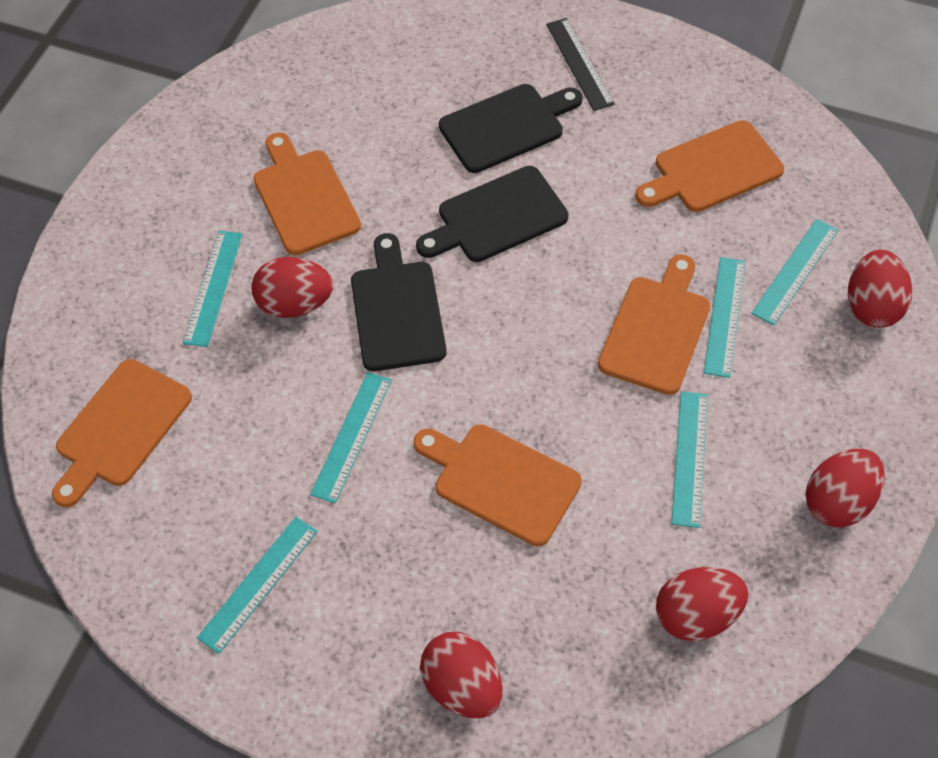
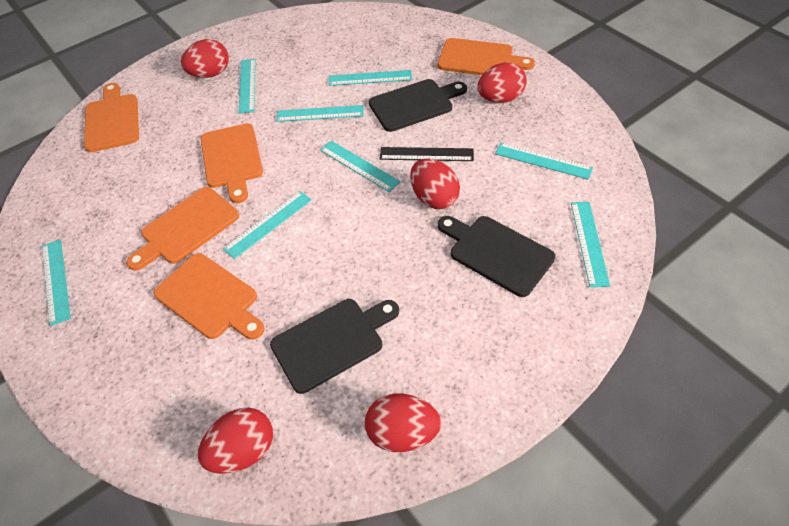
turquoise ruler: 6 -> 8

